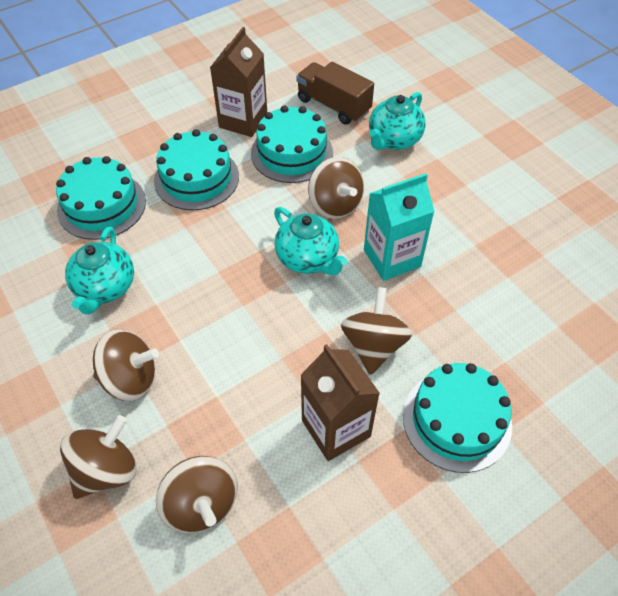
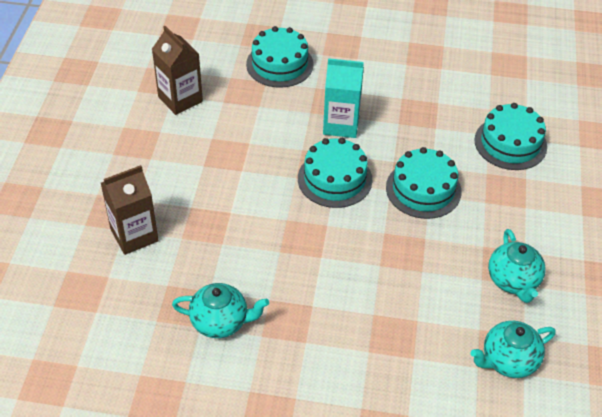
brown spinning top: 5 -> 0
brown truck: 1 -> 0

